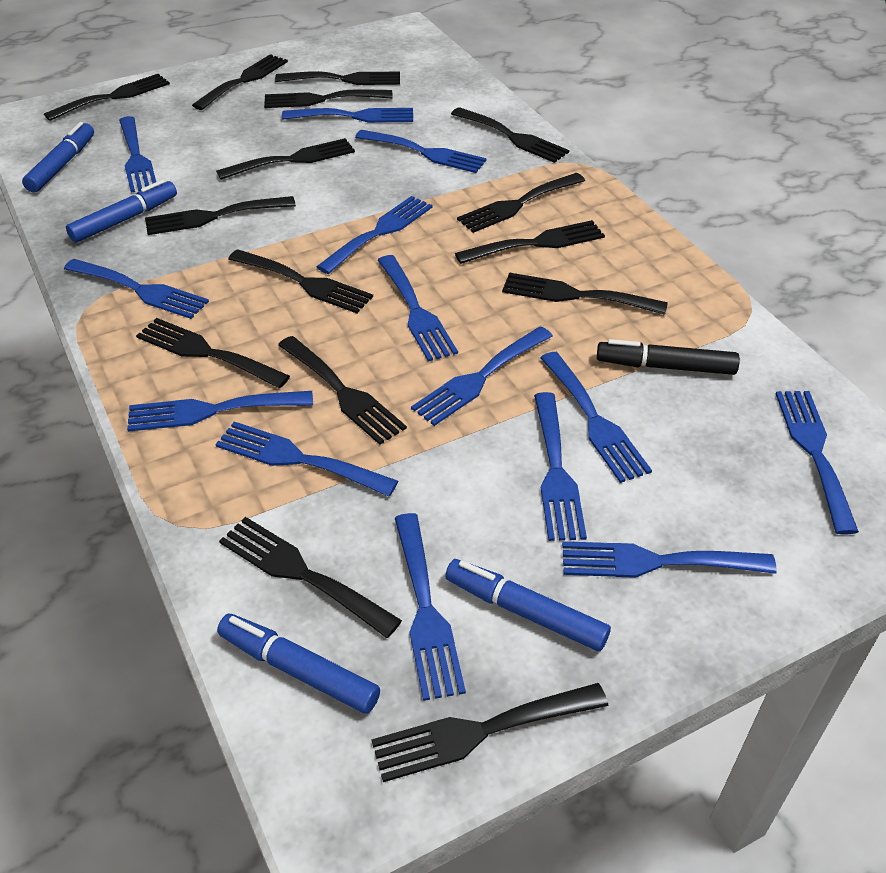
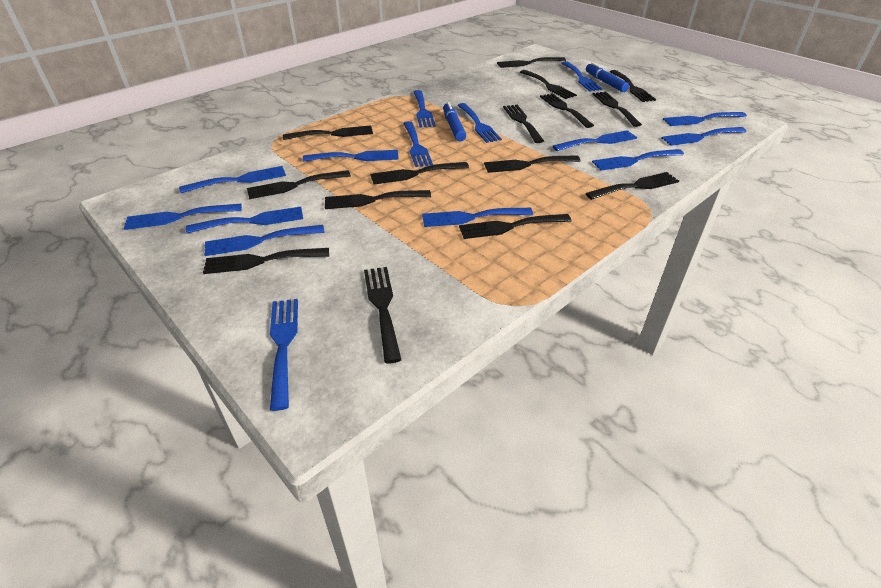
black marker: 1 -> 0
blue fork: 14 -> 15
blue marker: 4 -> 2

